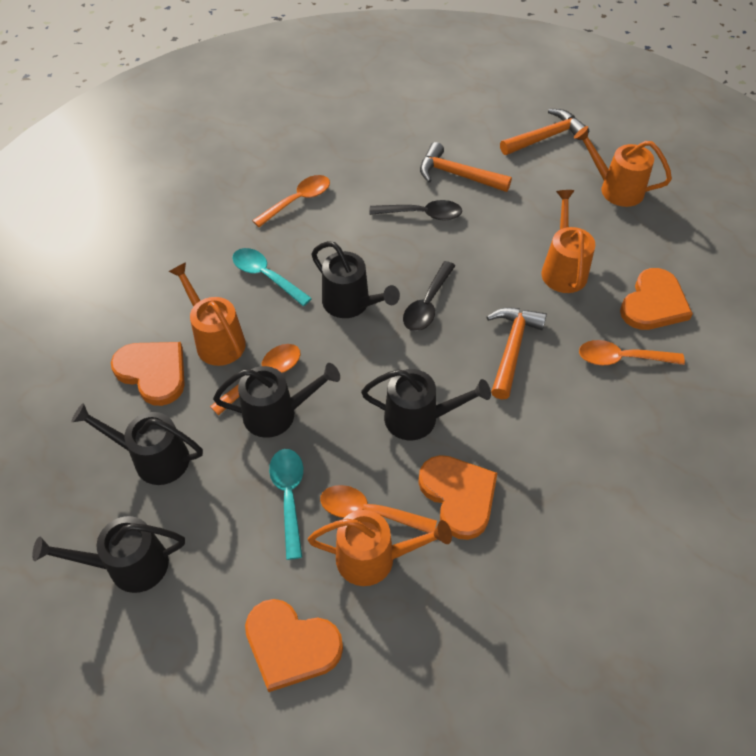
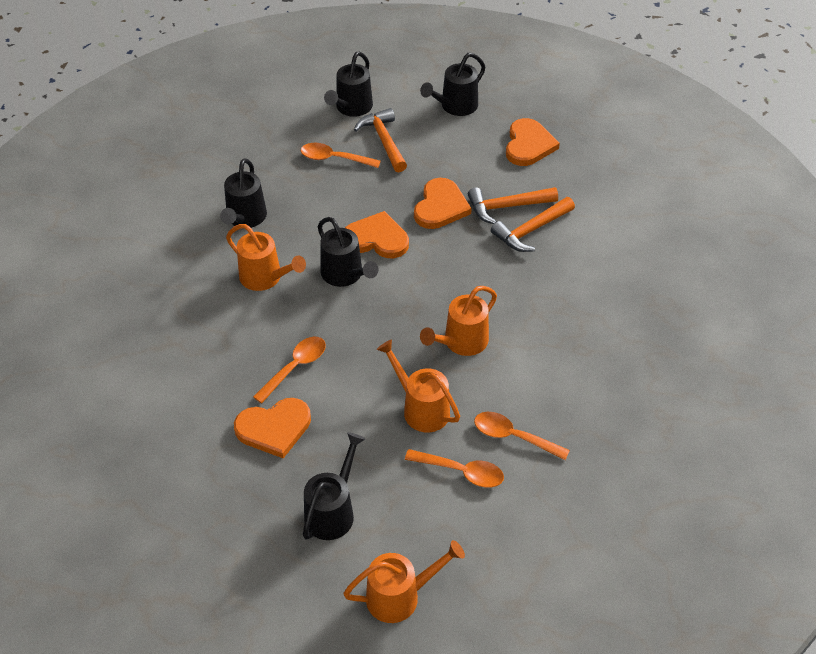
black spoon: 2 -> 0
turquoise spoon: 2 -> 0

